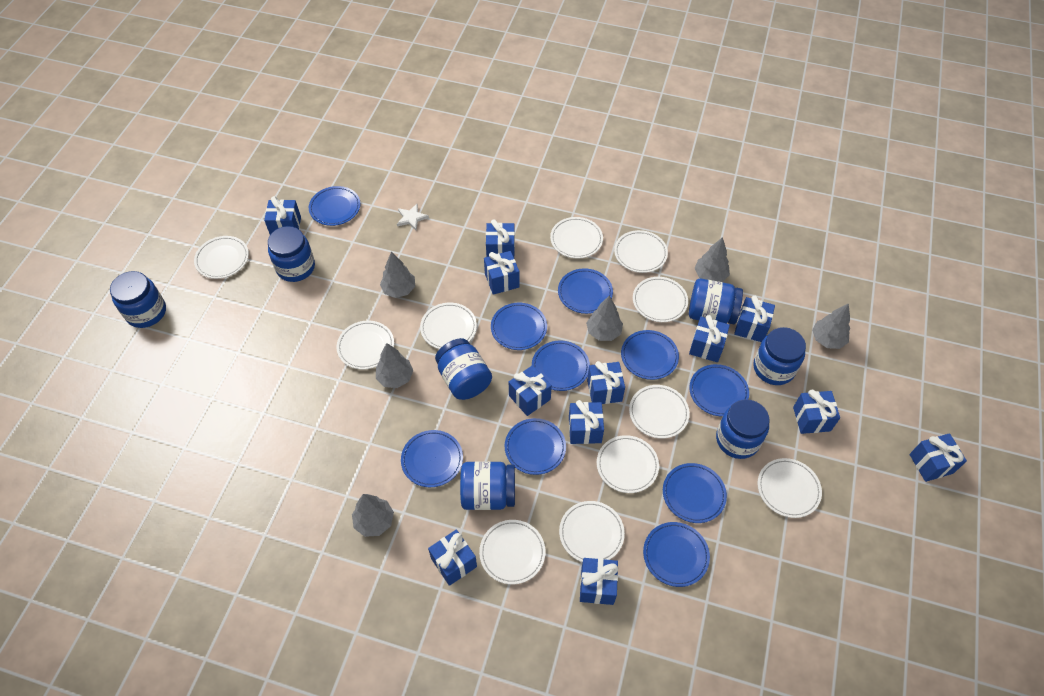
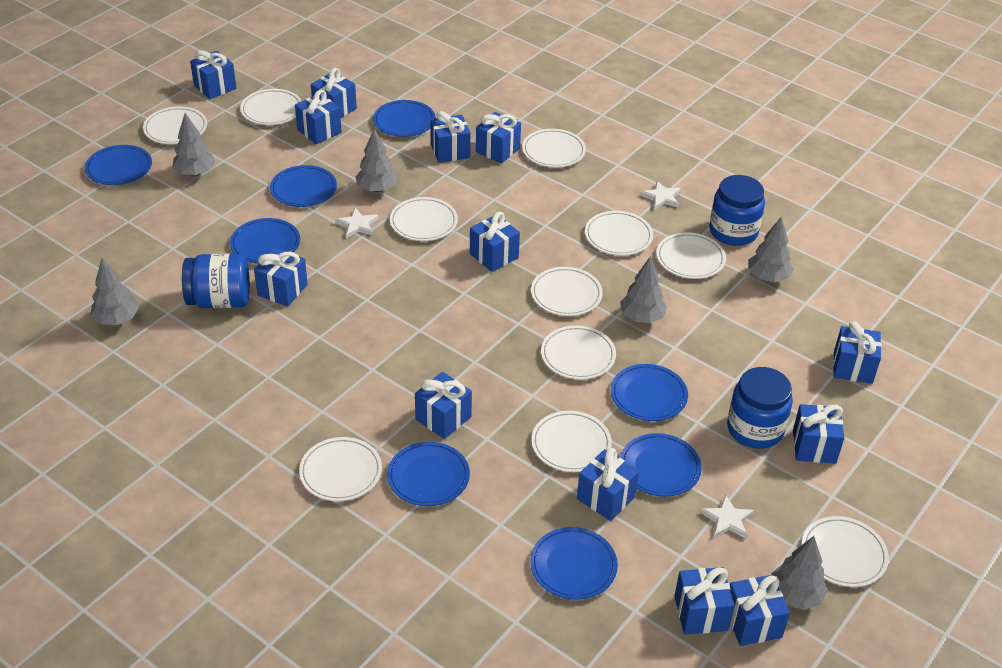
blue gift: 12 -> 13
blue jar: 7 -> 3
blue plate: 10 -> 8
white star: 1 -> 3

